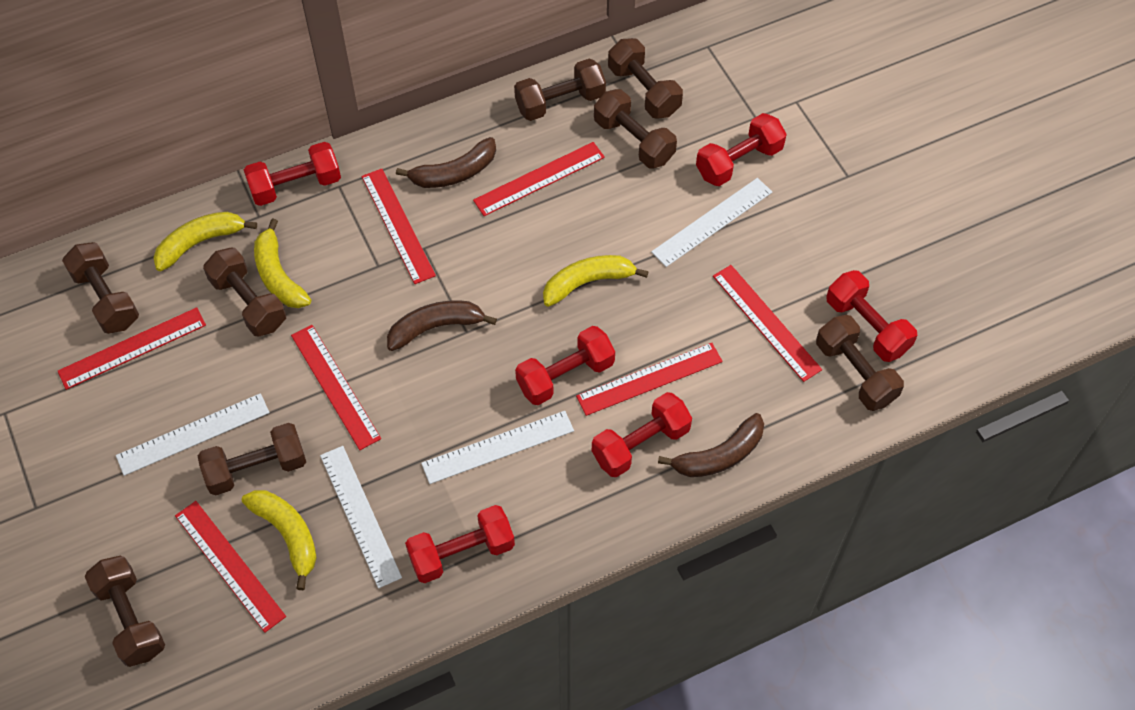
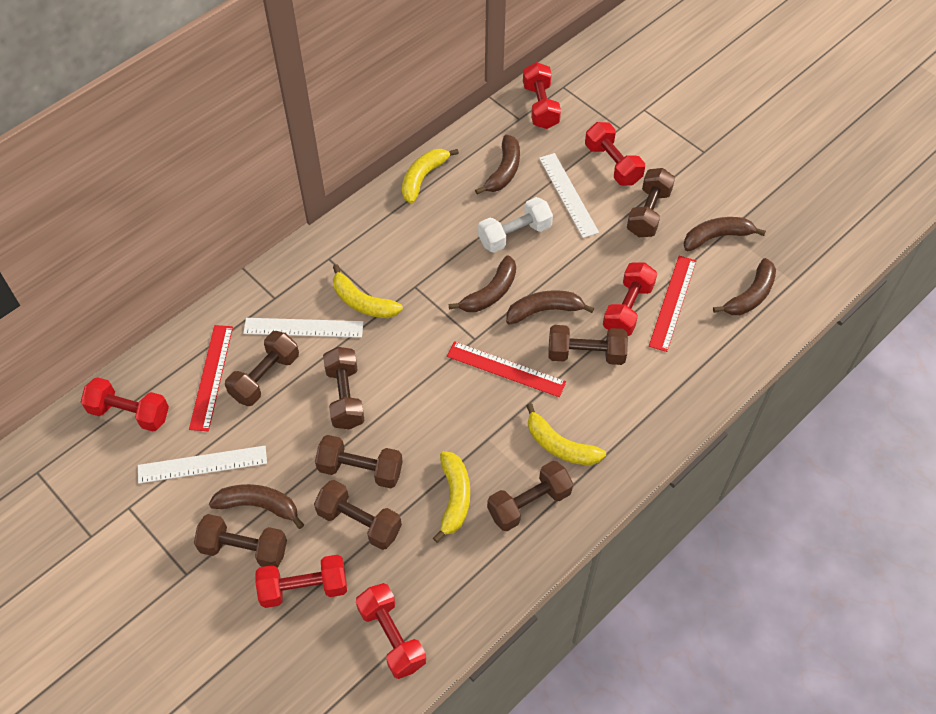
brown banana: 3 -> 6
red ruler: 7 -> 3
white dumbbell: 0 -> 1
white ruler: 4 -> 3

